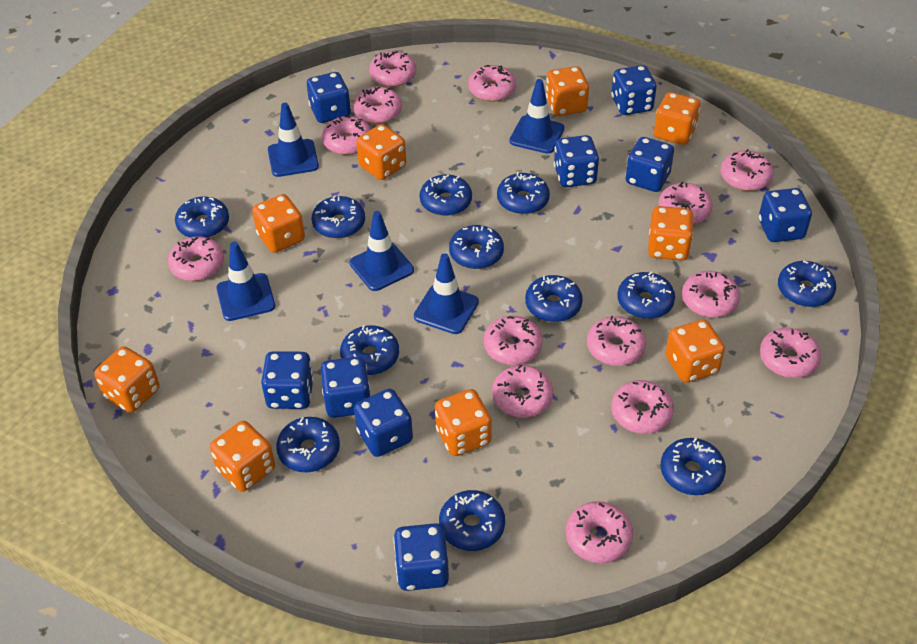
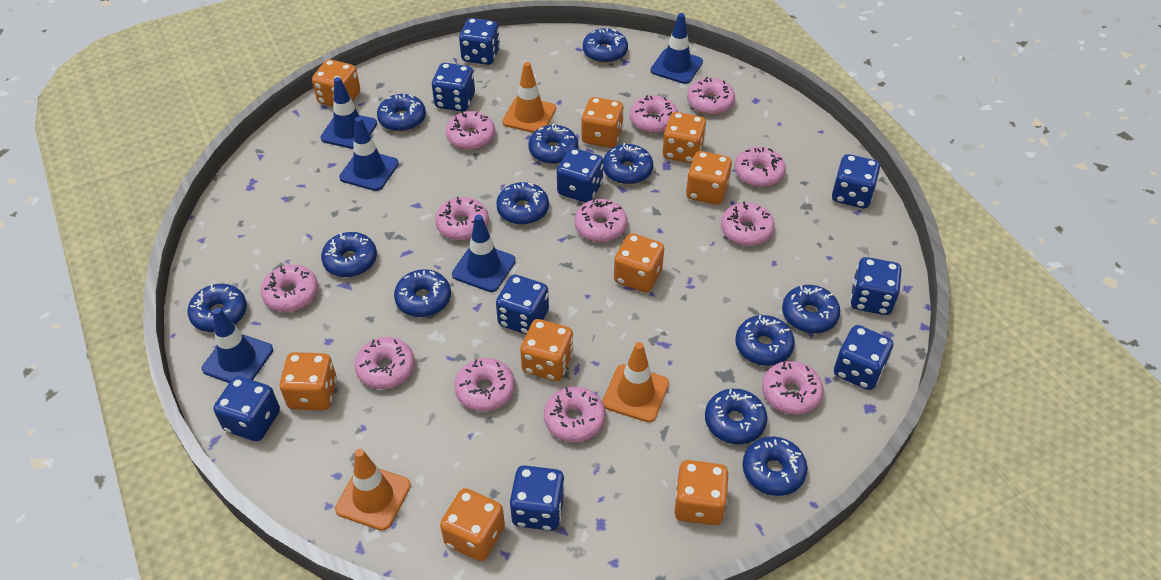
orange traffic cone: 0 -> 3
pink donut: 14 -> 12

